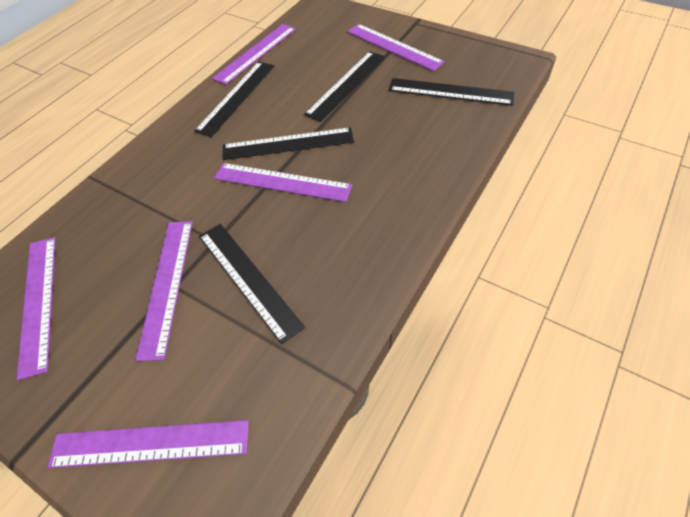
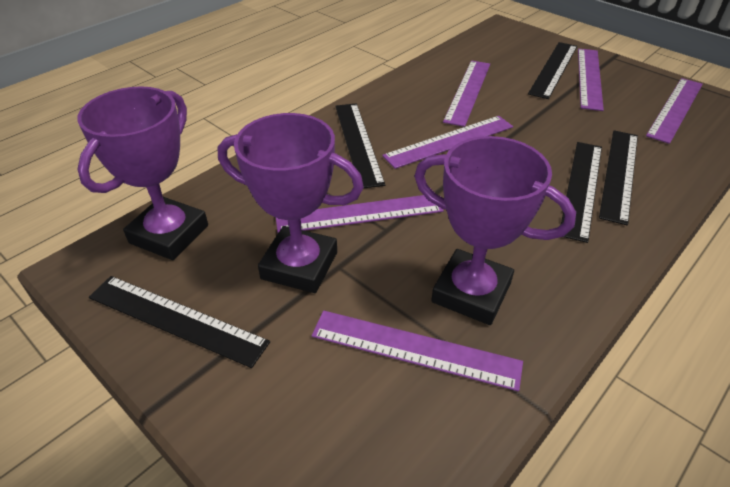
purple trophy: 0 -> 3

